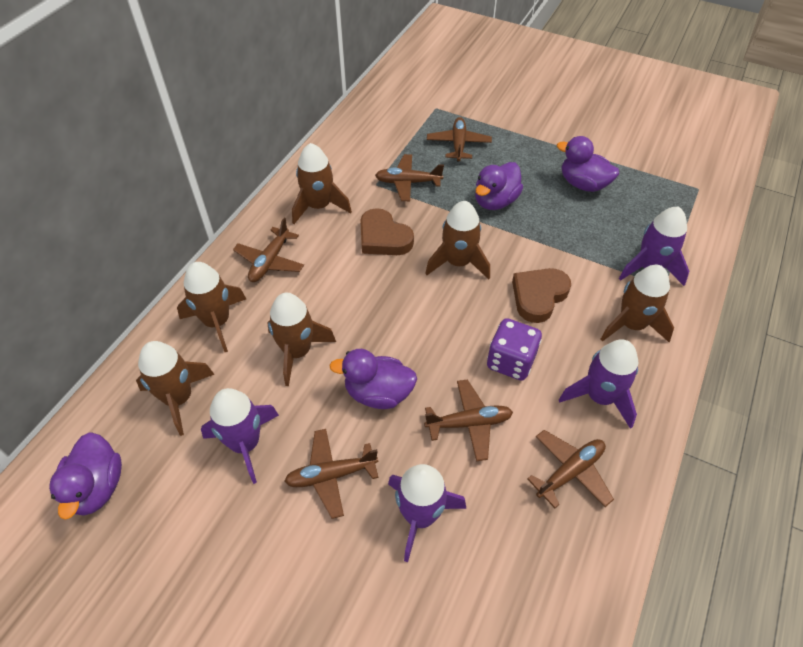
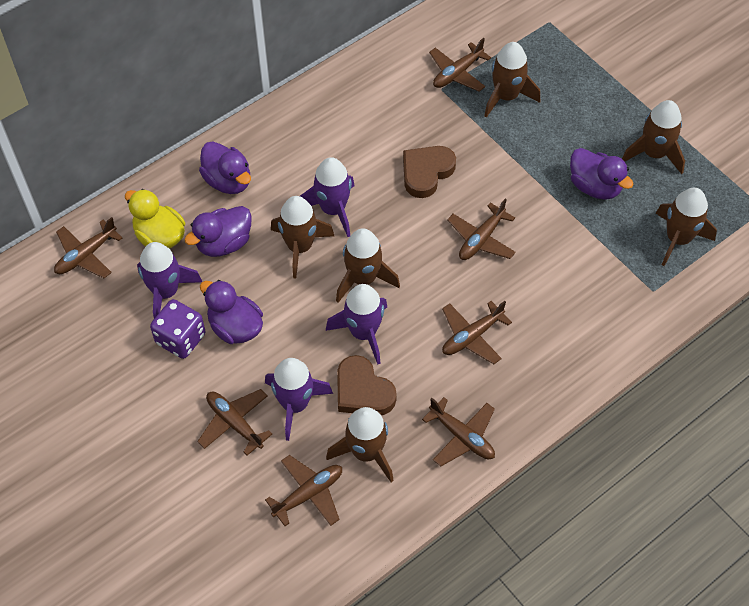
brown plane: 6 -> 7
yellow duck: 0 -> 1

